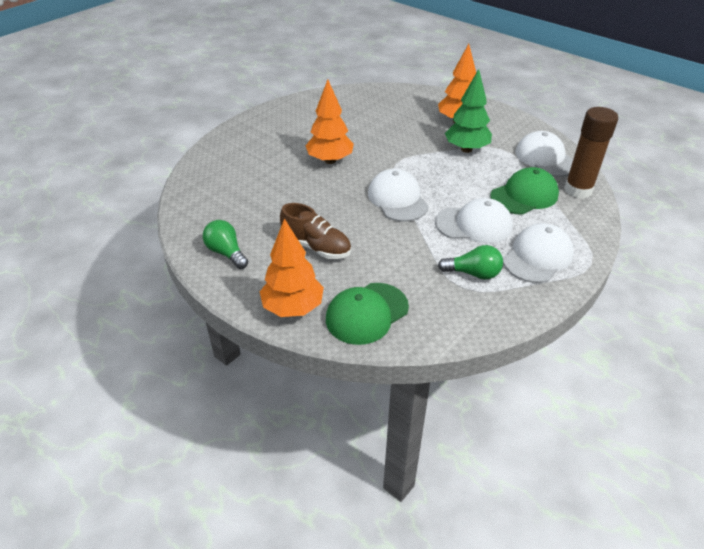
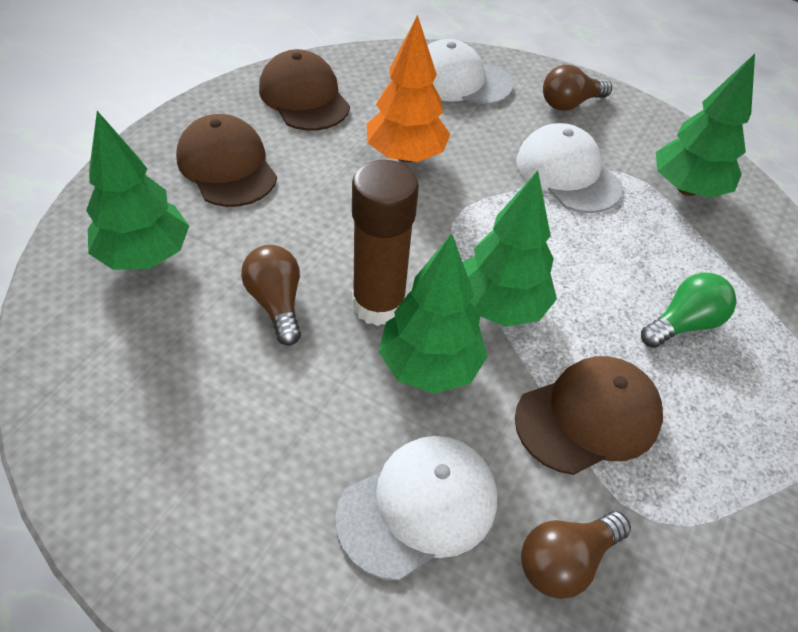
brown cap: 0 -> 3
brown light bulb: 0 -> 3
brown shoe: 1 -> 0
green cap: 2 -> 0
green light bulb: 2 -> 1
green tree: 1 -> 4
orange tree: 3 -> 1
white cap: 4 -> 3

